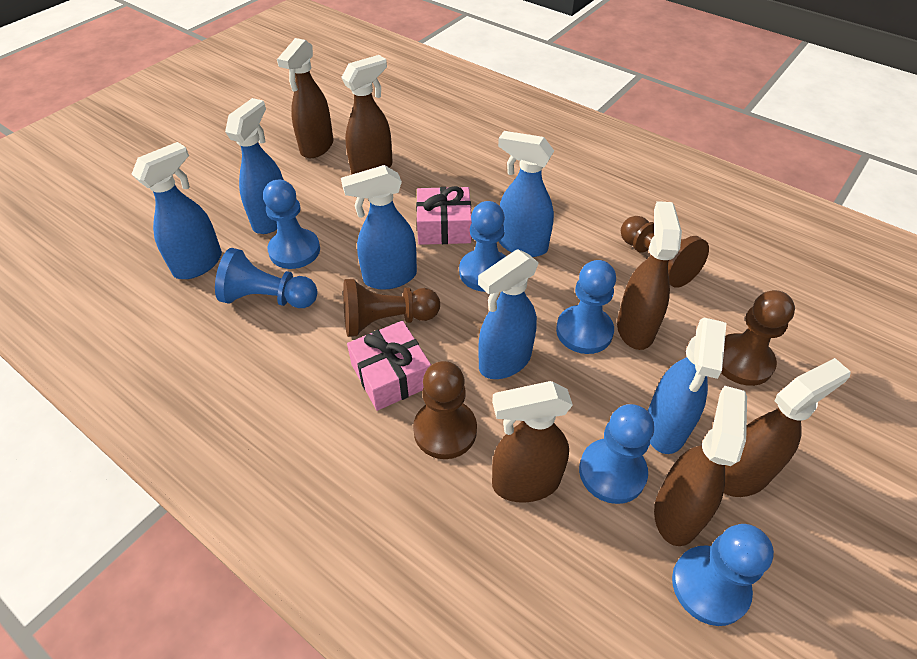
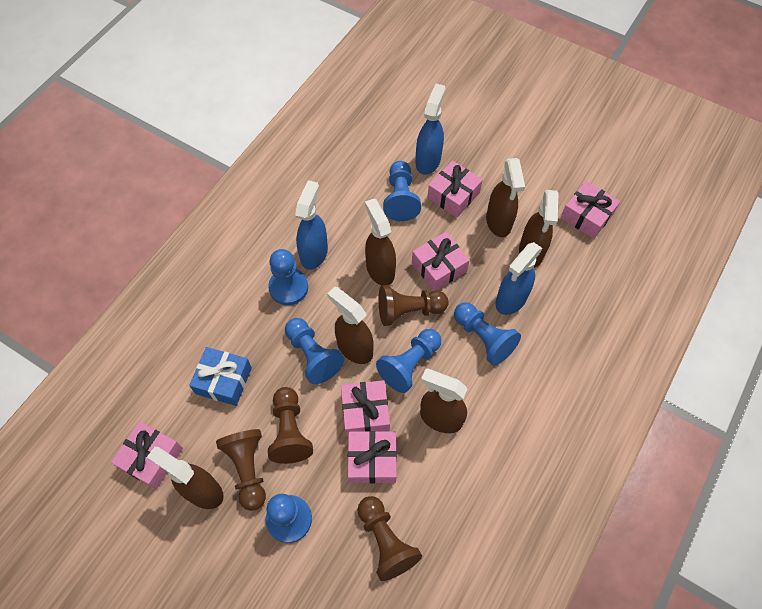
blue gift: 0 -> 1
blue spray bottle: 6 -> 3
pink gift: 2 -> 6

